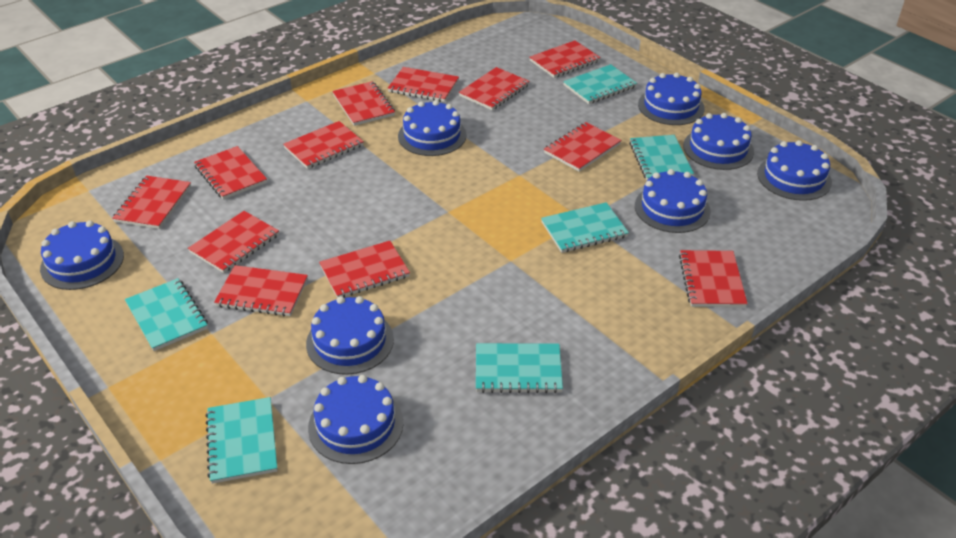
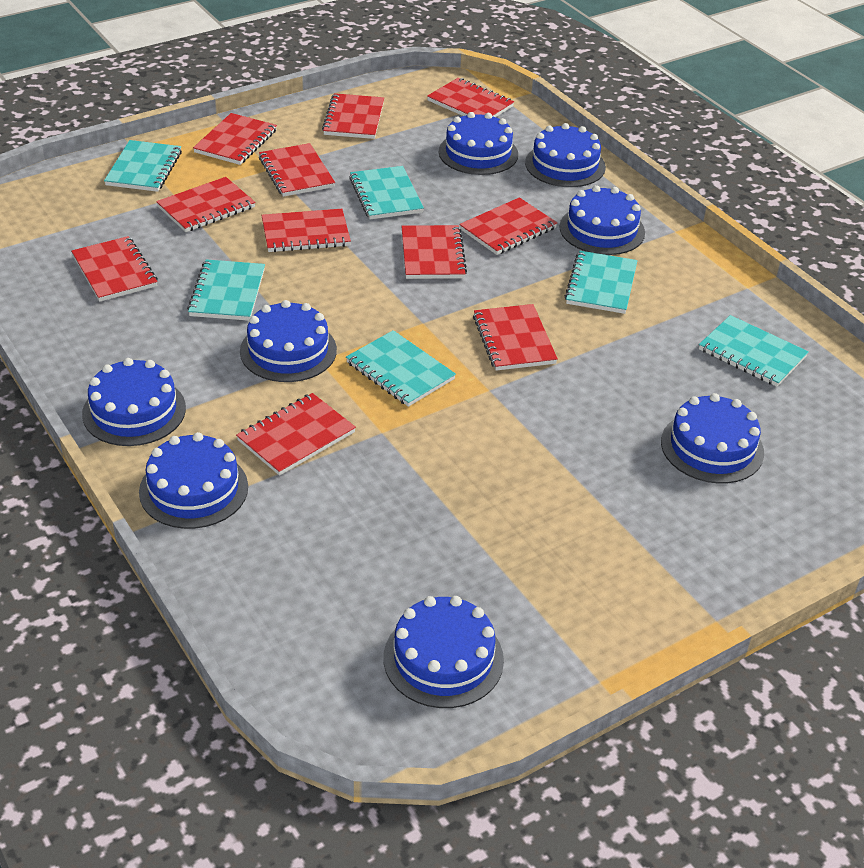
red notebook: 12 -> 11

